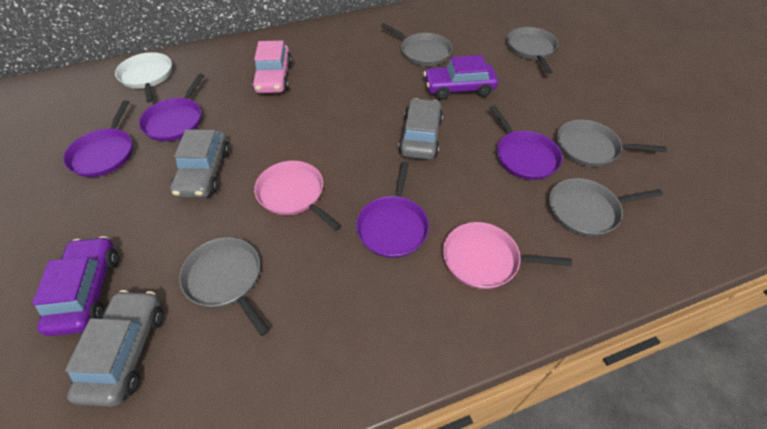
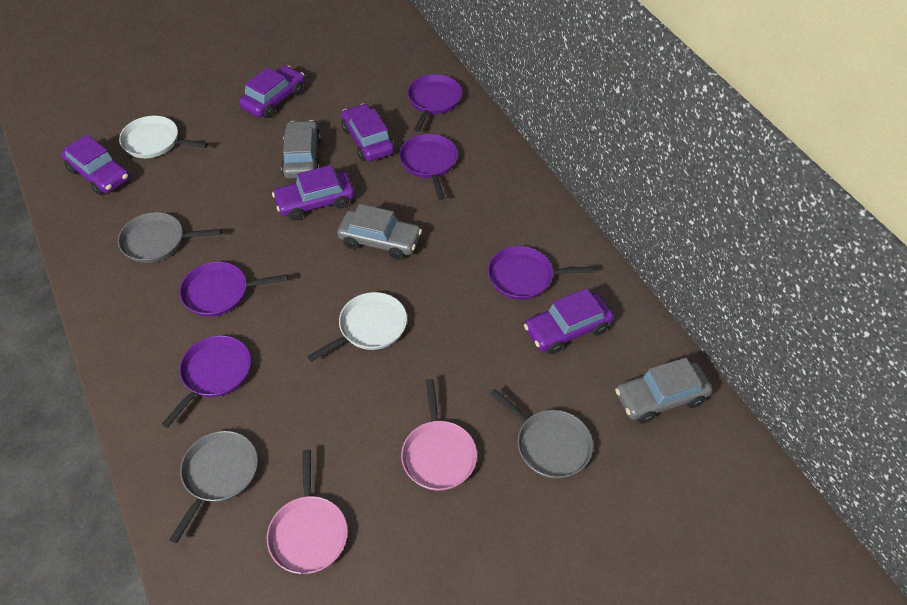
grey pan: 5 -> 3
pink car: 1 -> 0
purple car: 2 -> 5
purple pan: 4 -> 5
white pan: 1 -> 2

